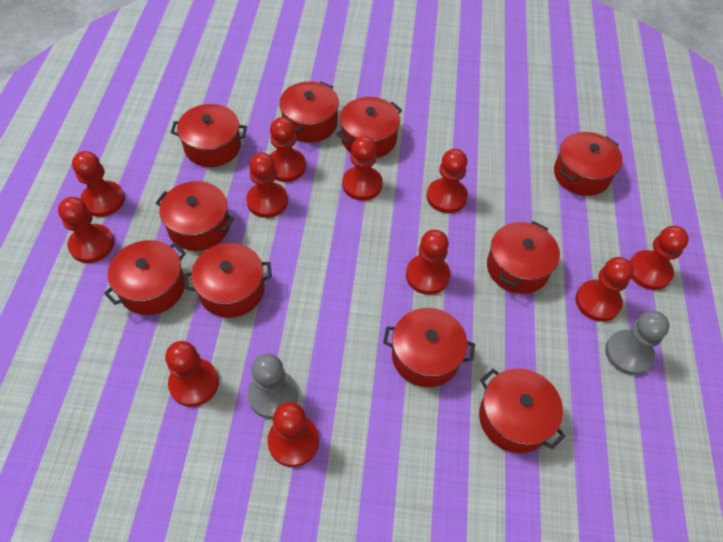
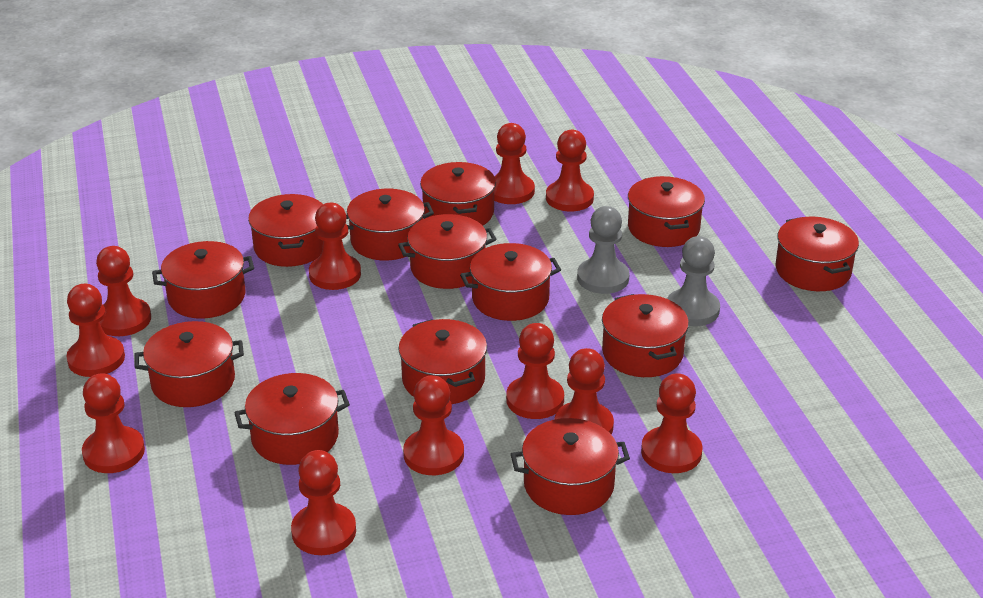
red pot: 10 -> 13

